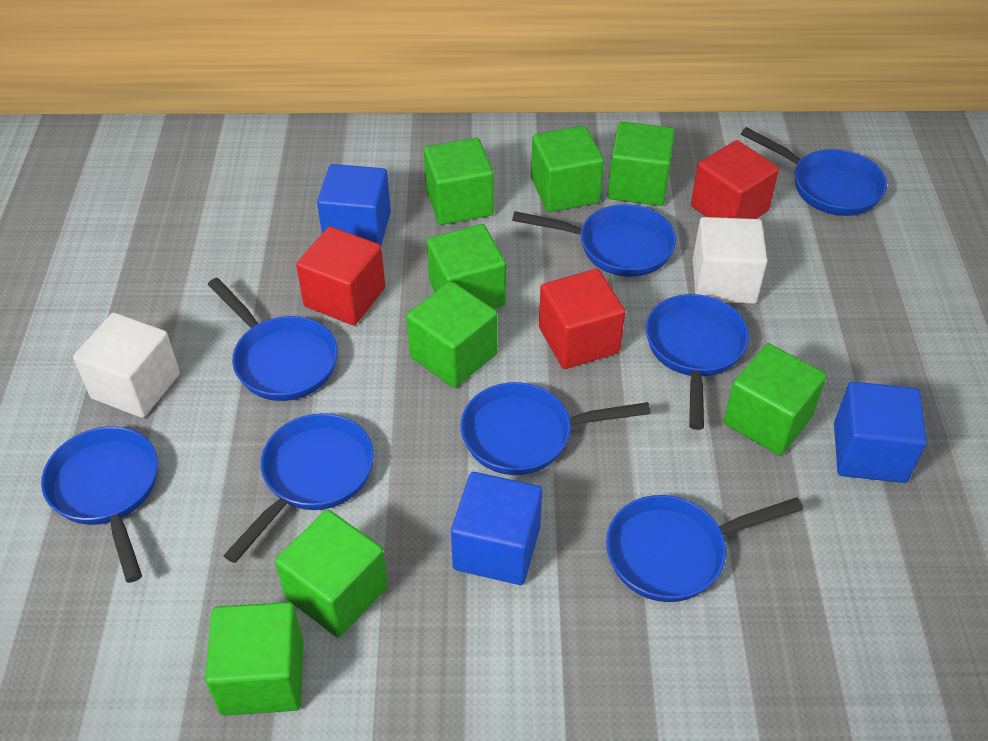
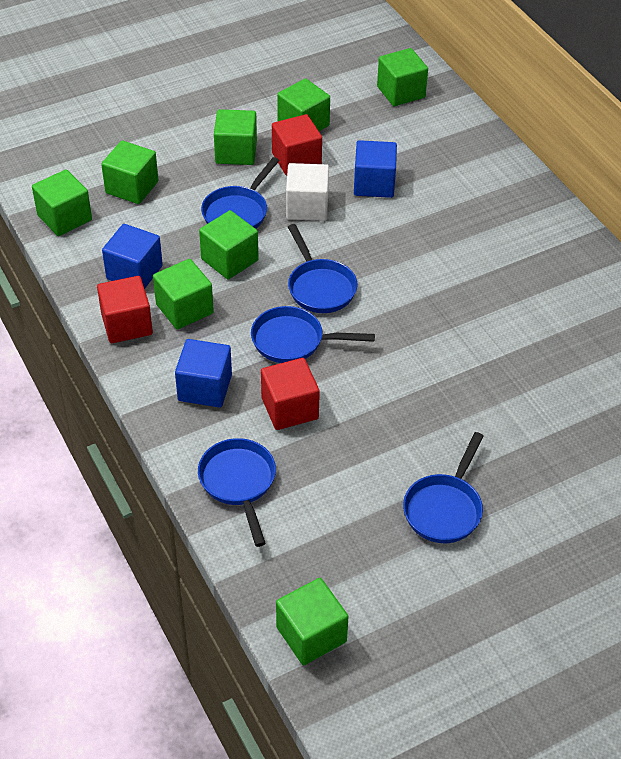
blue pan: 8 -> 5
white cube: 2 -> 1

